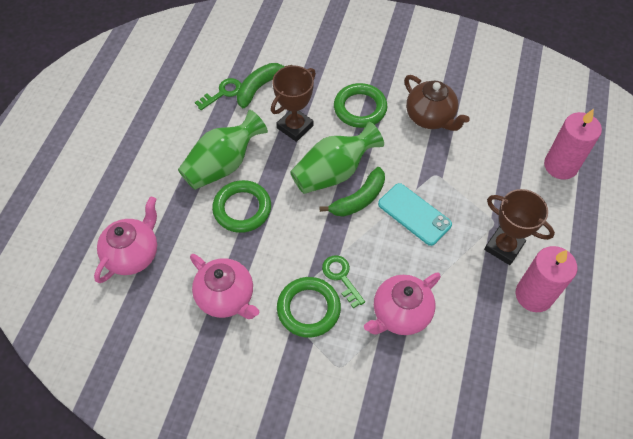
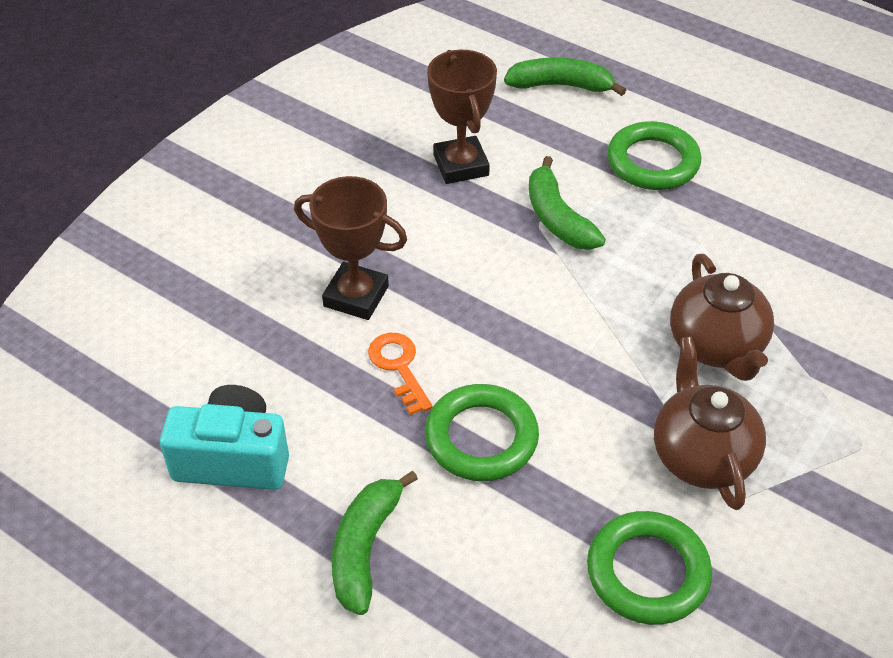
brown teapot: 1 -> 2
green banana: 2 -> 3
green key: 2 -> 0
green vase: 2 -> 0
orange key: 0 -> 1
pink candle: 2 -> 0
pink teapot: 3 -> 0
turquoise camera: 0 -> 1
turquoise phone: 1 -> 0

